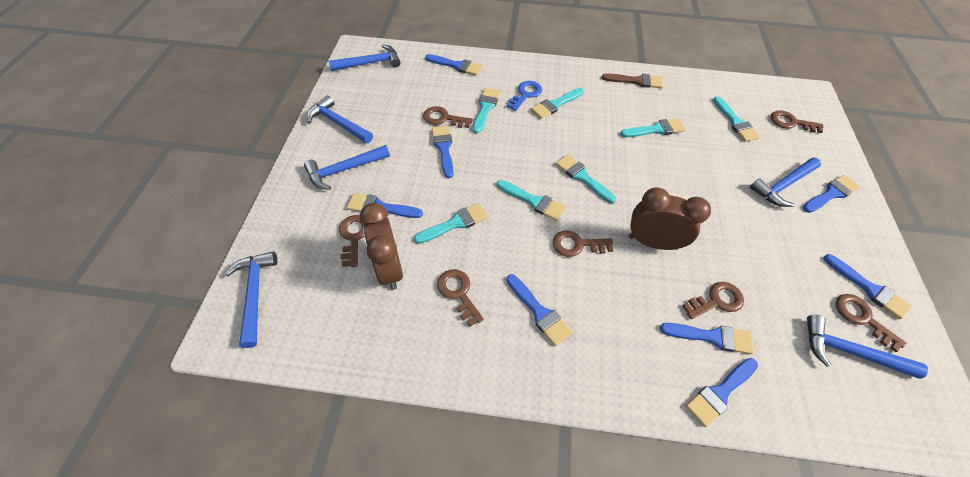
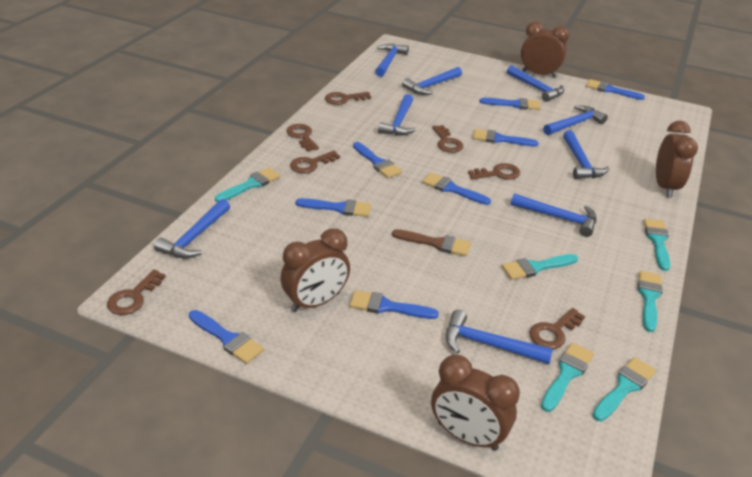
blue hammer: 6 -> 9
blue key: 1 -> 0
brown clock: 2 -> 4
turquoise brush: 7 -> 6

